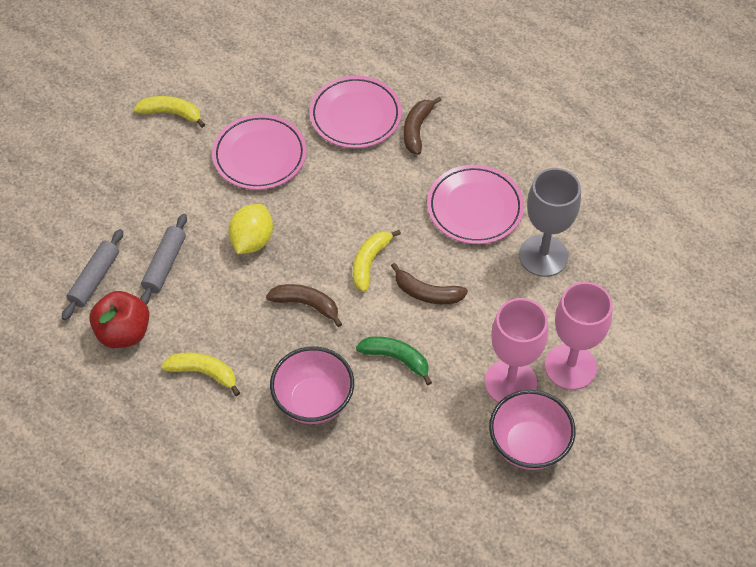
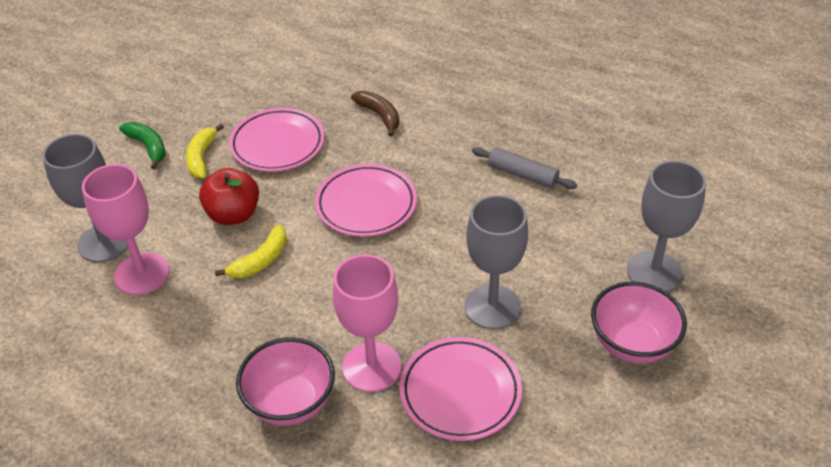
brown banana: 3 -> 1
grey goblet: 1 -> 3
grey rolling pin: 2 -> 1
yellow banana: 3 -> 2
yellow lemon: 1 -> 0

